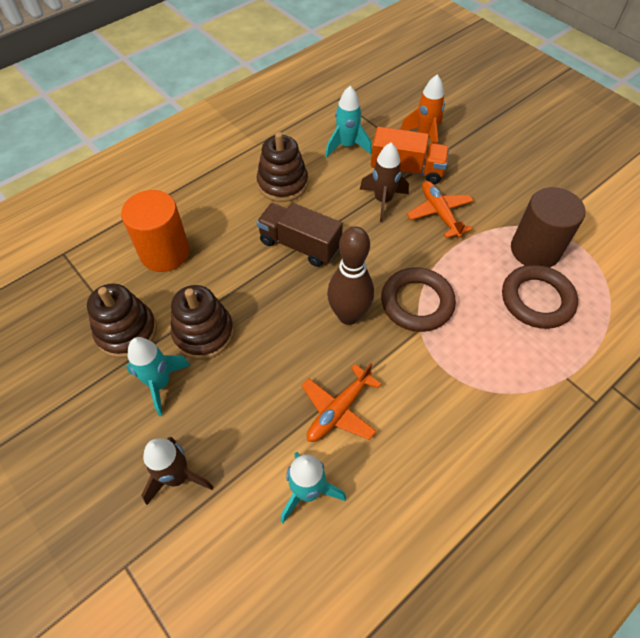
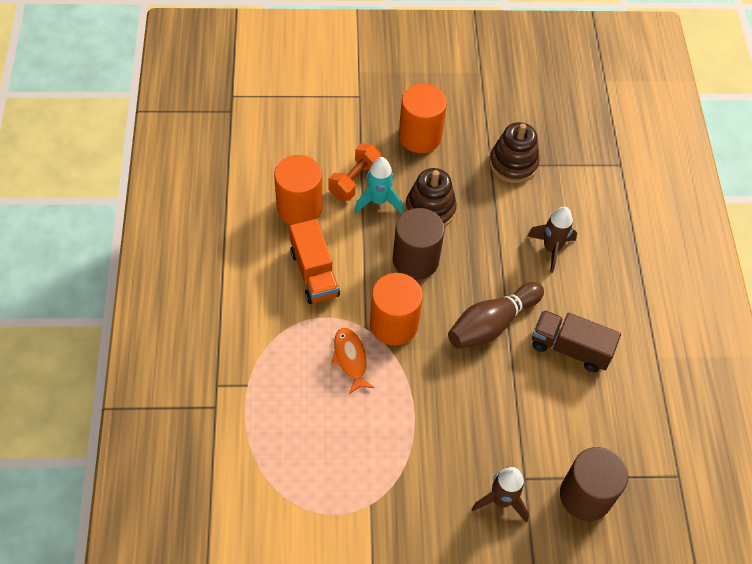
brown cylinder: 1 -> 2
brown ring: 2 -> 0
brown stacking toy: 3 -> 2
orange cylinder: 1 -> 3
orange dumbbell: 0 -> 1
orange fish: 0 -> 1
orange plane: 2 -> 0
orange rocket: 1 -> 0
turquoise rocket: 3 -> 1

